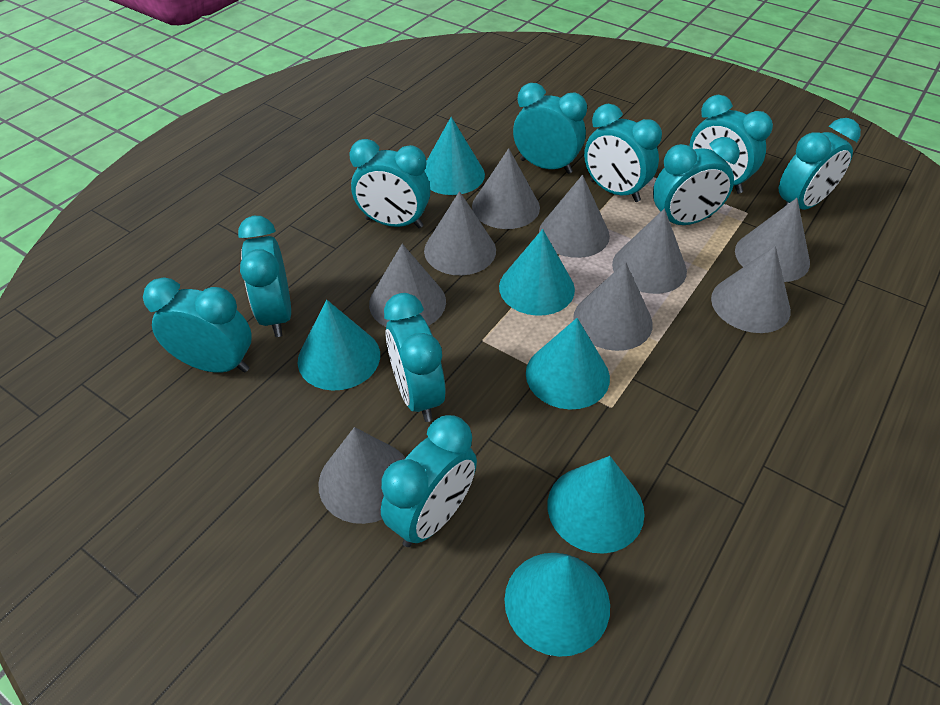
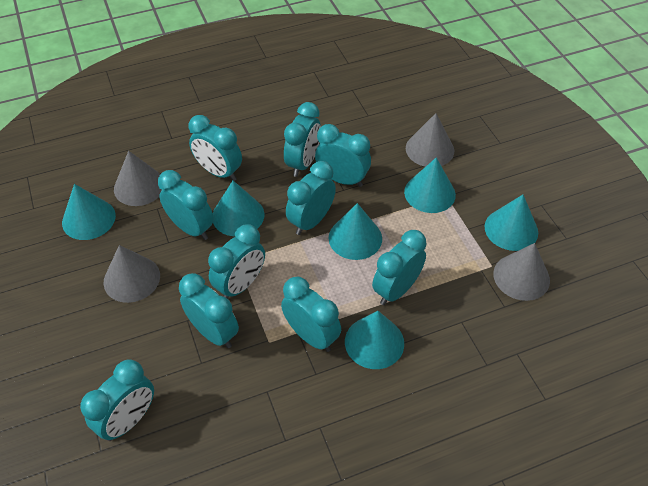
grey cone: 9 -> 4

